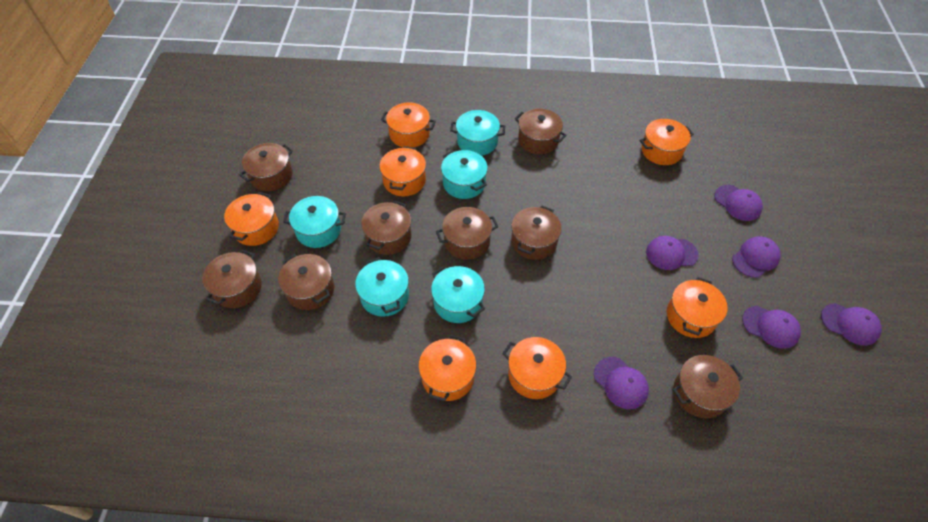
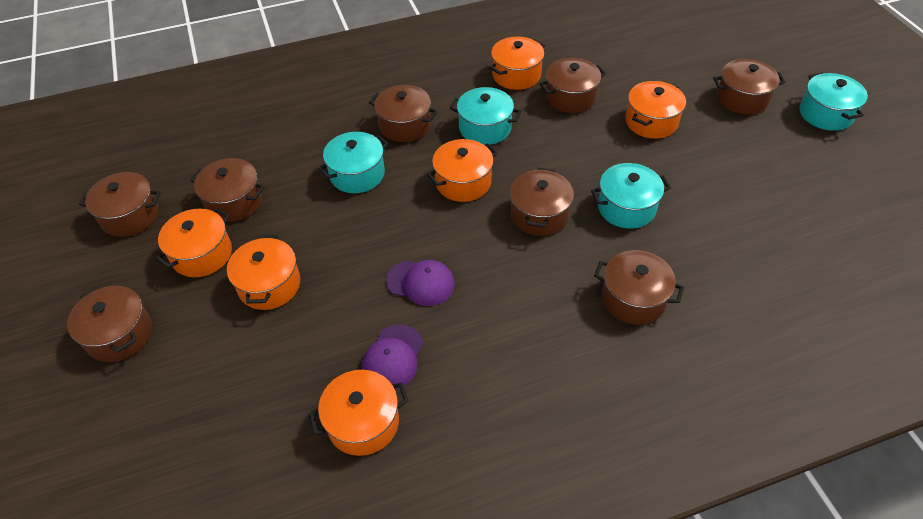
orange pot: 7 -> 6
purple cap: 6 -> 2
turquoise pot: 5 -> 4

